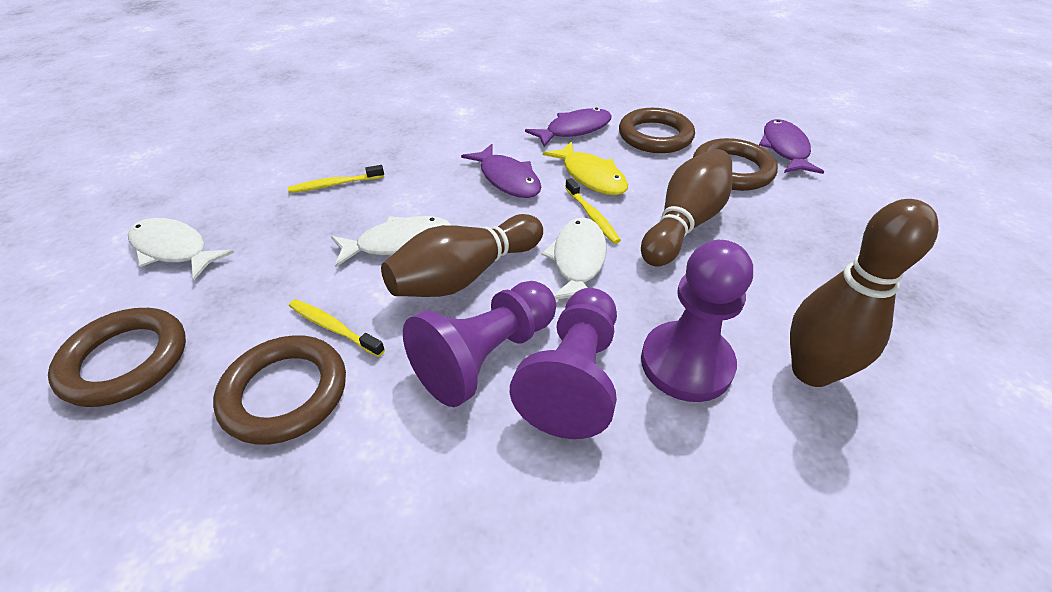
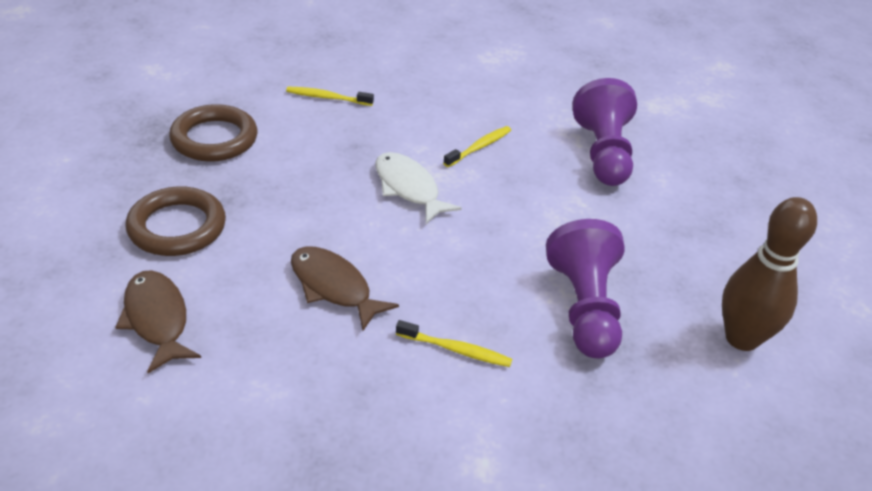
brown bowling pin: 3 -> 1
brown fish: 0 -> 2
brown ring: 4 -> 2
purple fish: 3 -> 0
purple pawn: 3 -> 2
white fish: 3 -> 1
yellow fish: 1 -> 0

